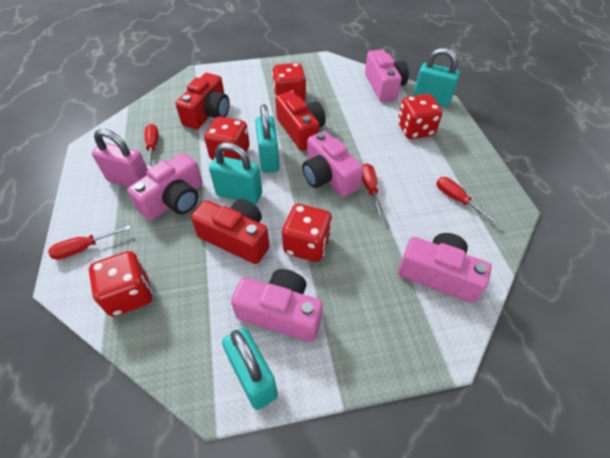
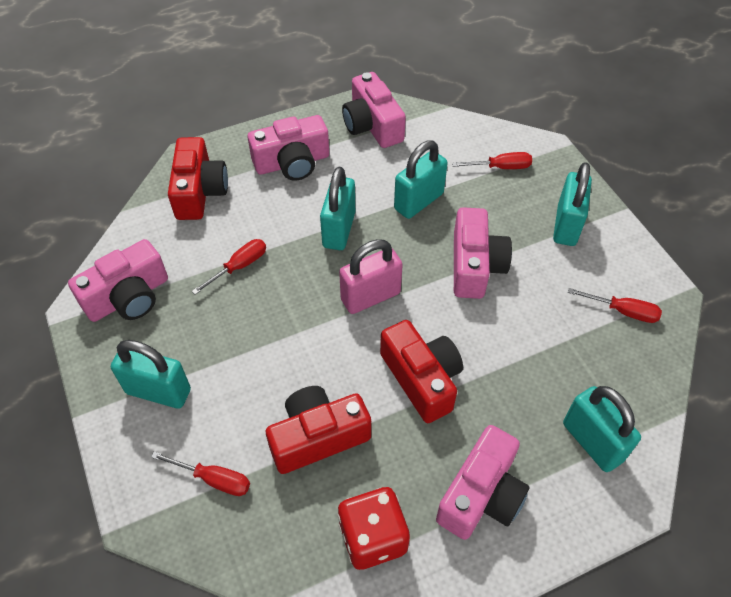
red dice: 5 -> 1
turquoise padlock: 4 -> 5

